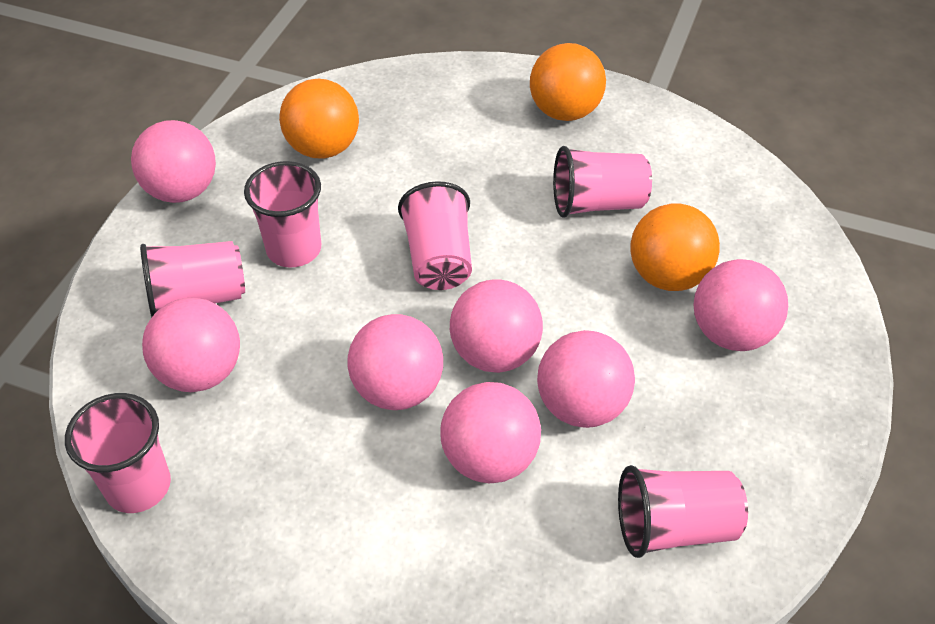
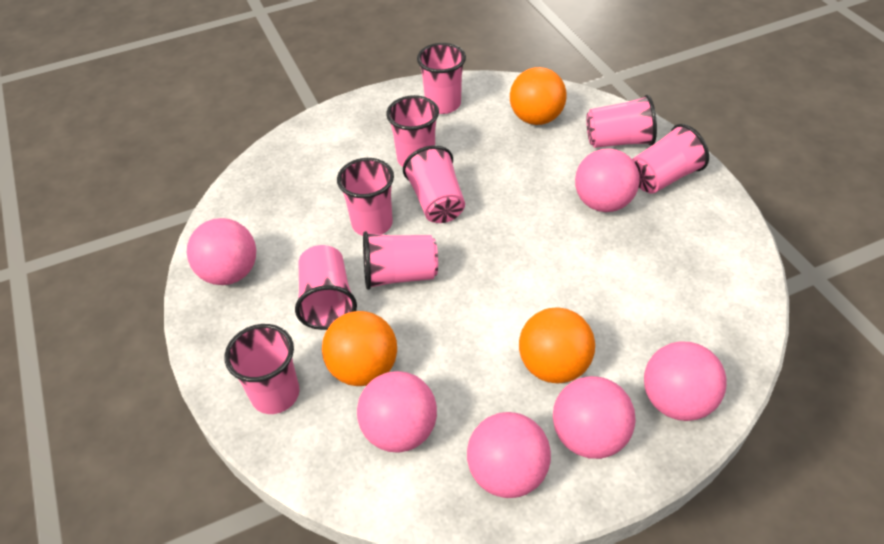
pink ball: 7 -> 6
pink cup: 6 -> 9

